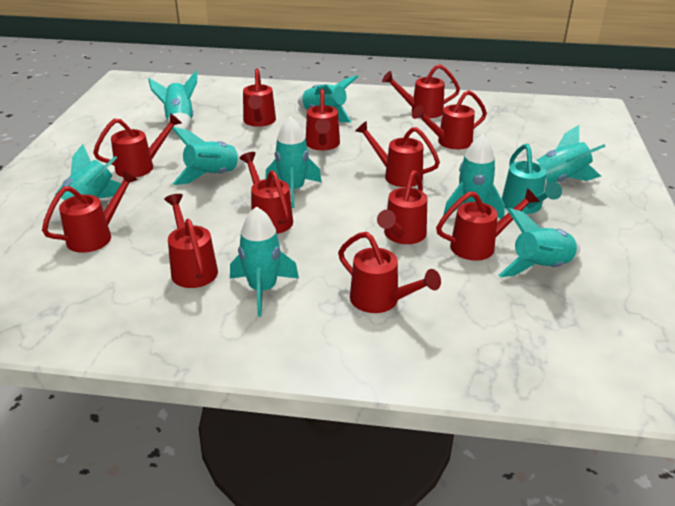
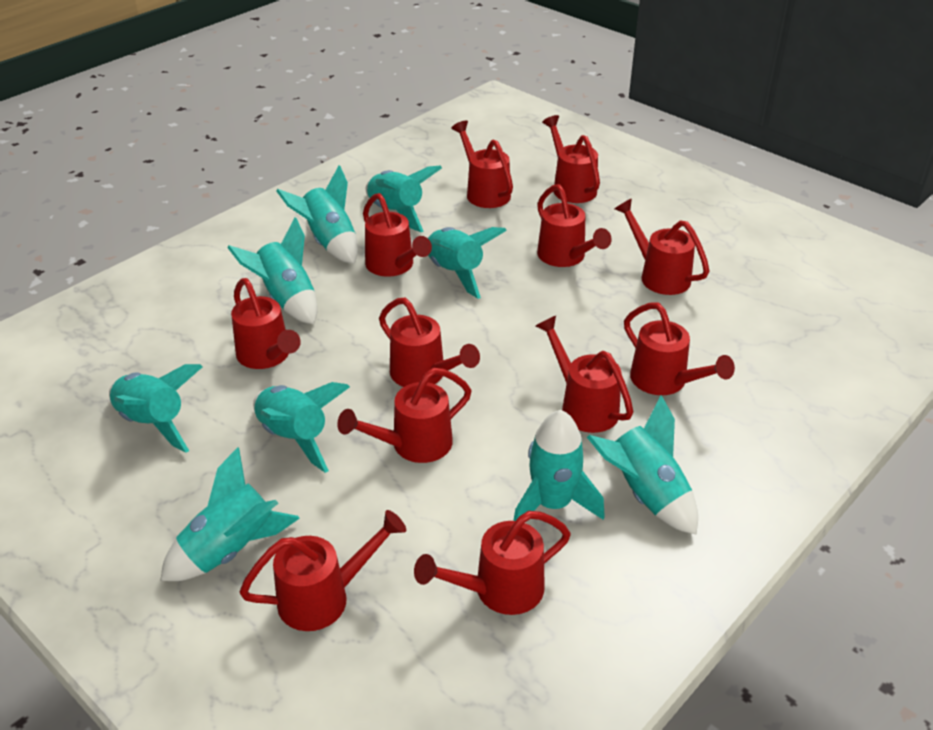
turquoise watering can: 1 -> 0

